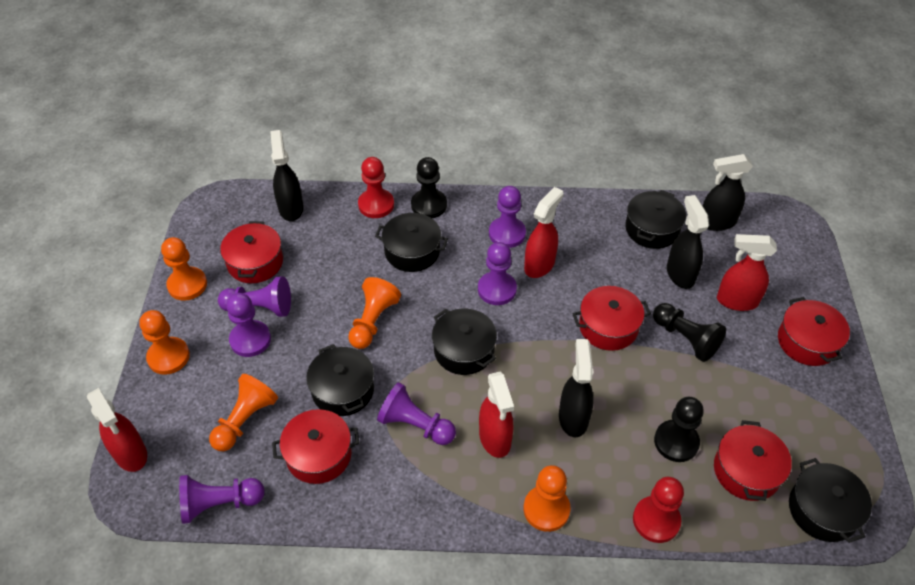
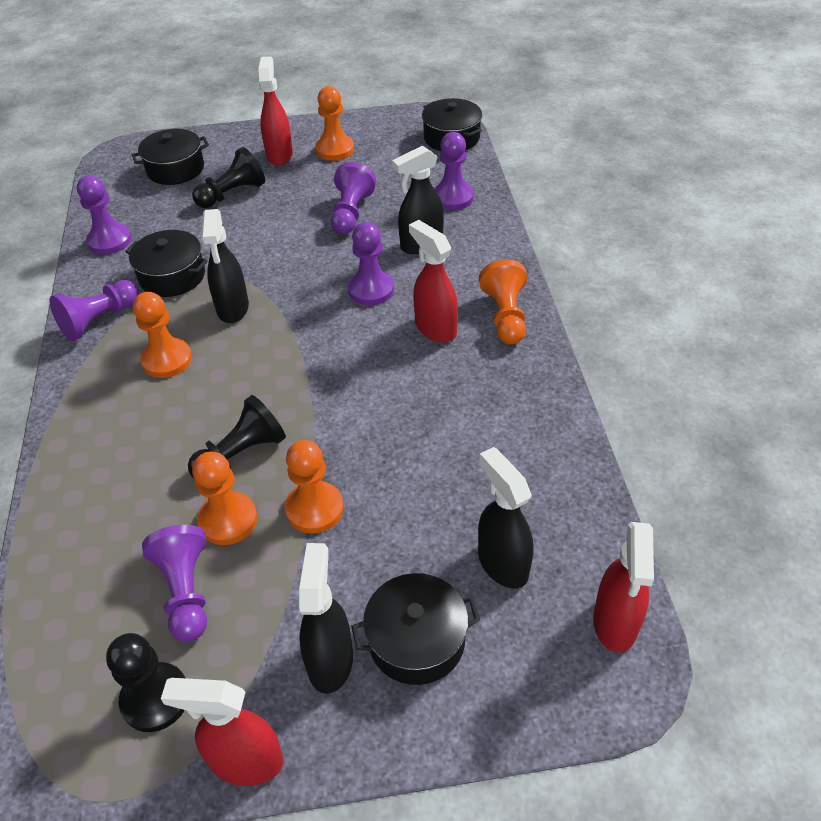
black pot: 5 -> 4
red pawn: 2 -> 0
red pot: 5 -> 0

